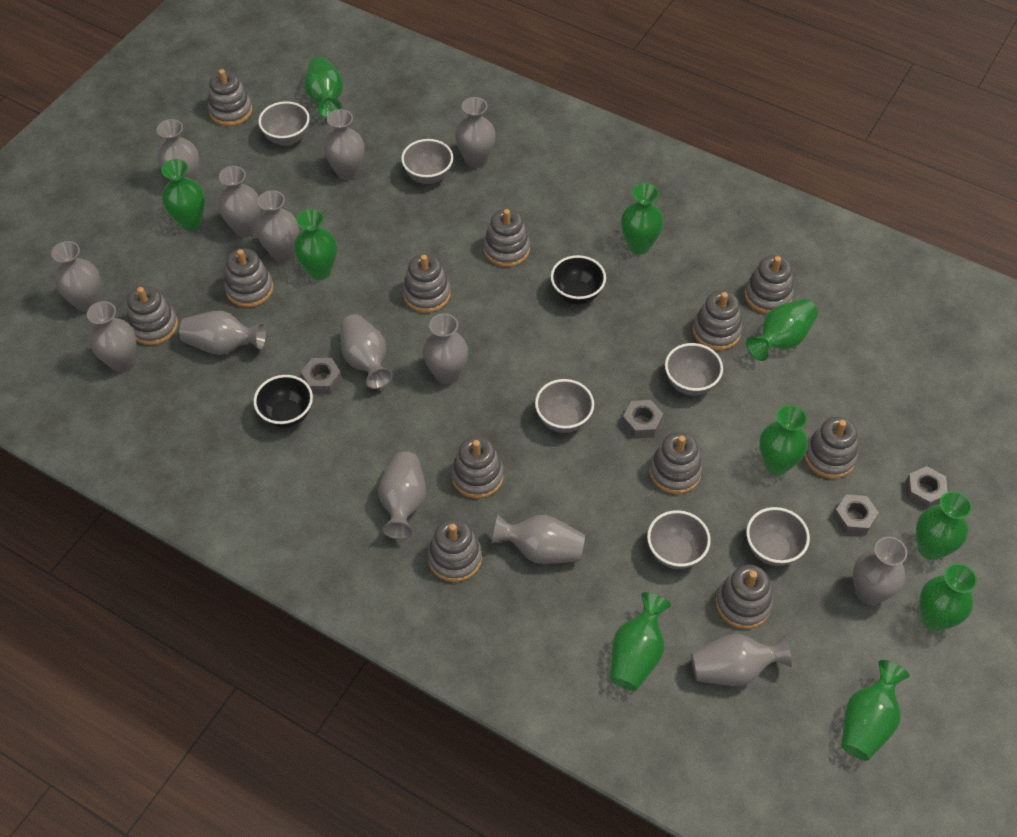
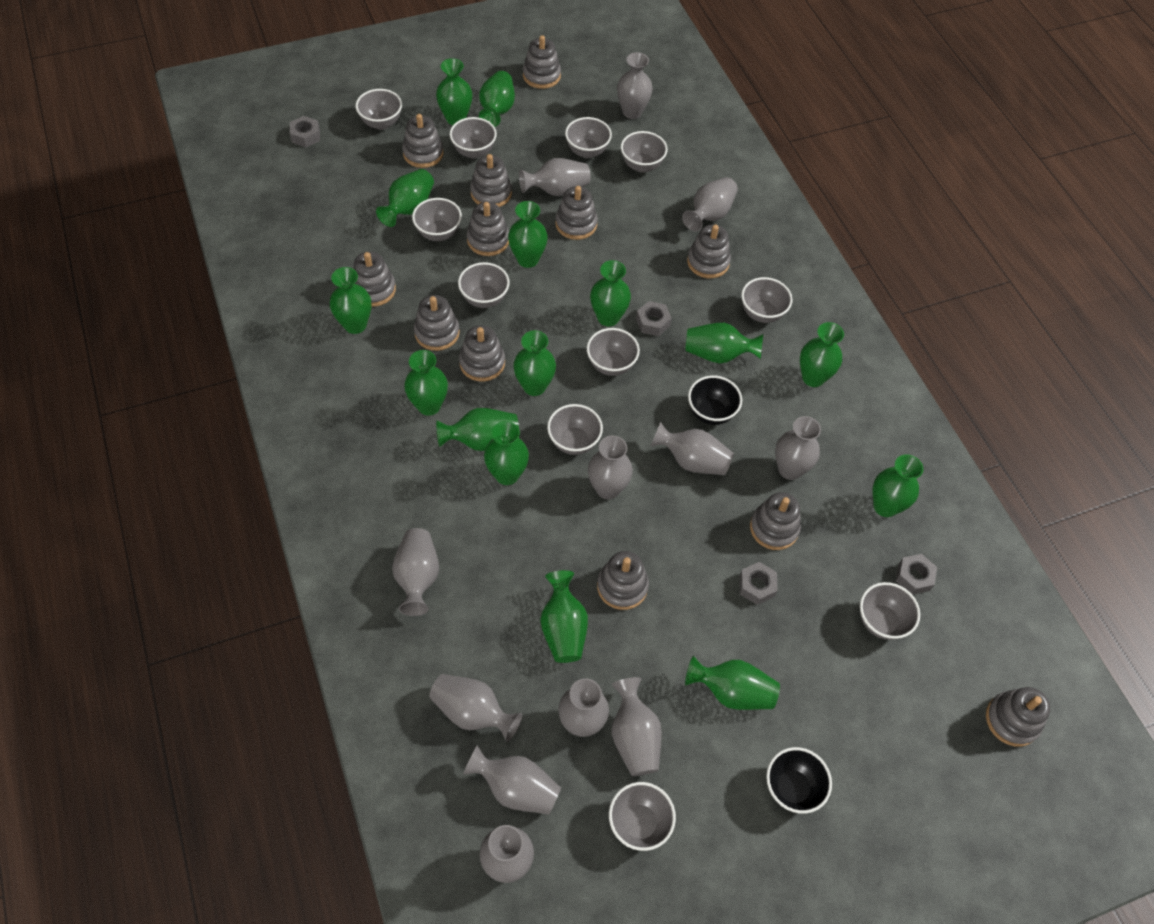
green vase: 10 -> 15
grey bowl: 6 -> 11
grey vase: 14 -> 12

